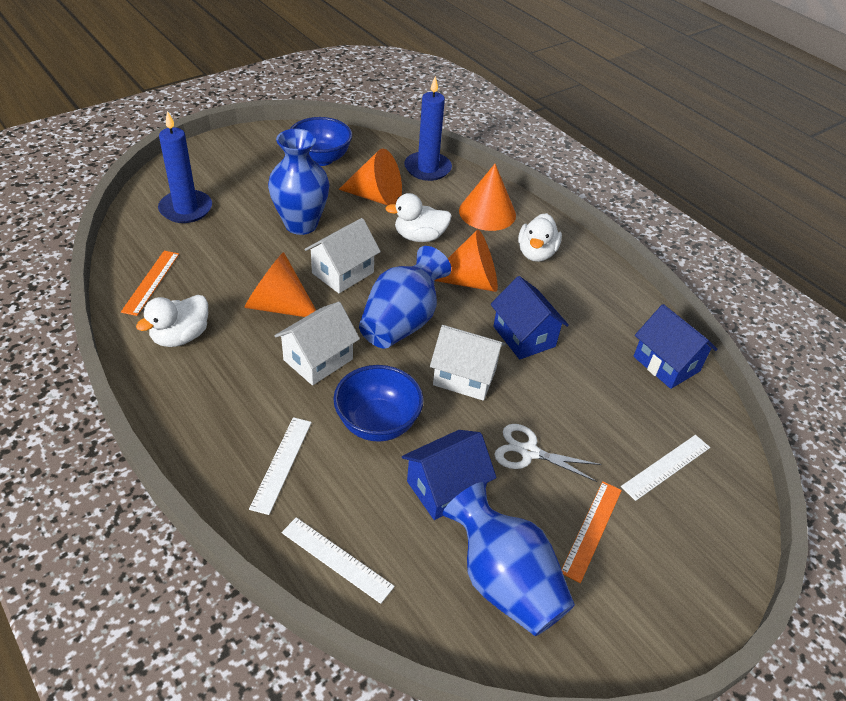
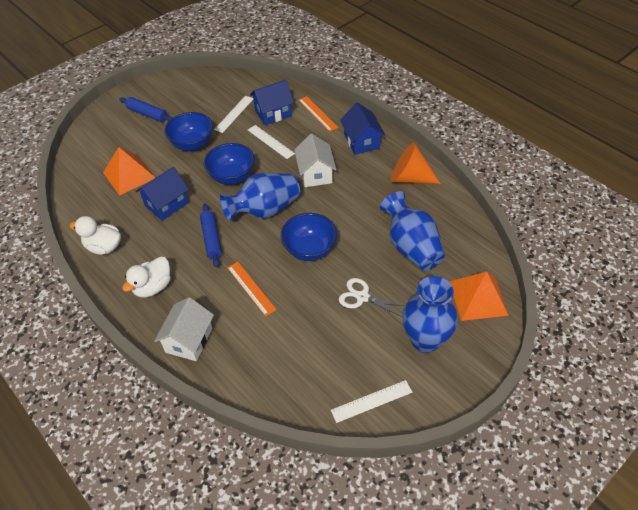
blue bowl: 2 -> 3
blue candle: 2 -> 0
blue rolling pin: 0 -> 2
orange cone: 4 -> 1
orange pyramid: 0 -> 2
white duck: 3 -> 2
white house: 3 -> 2

